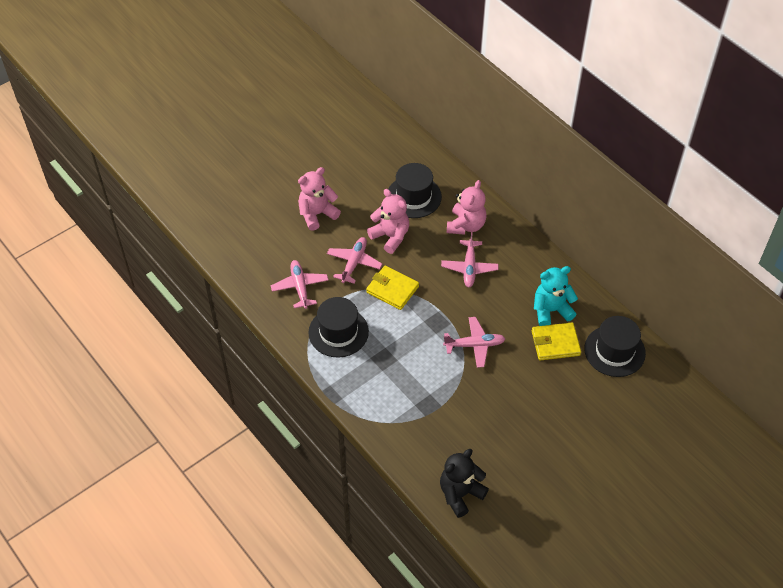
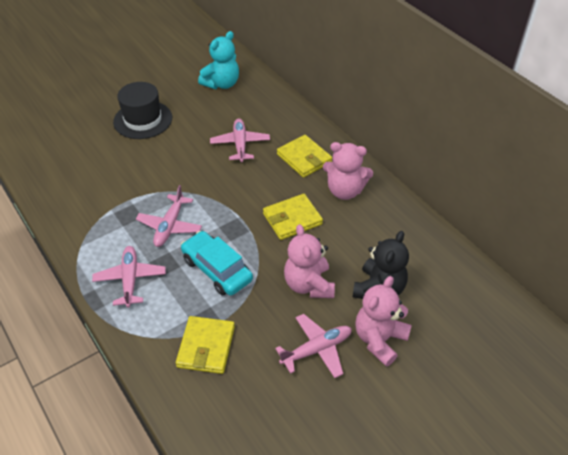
black hat: 3 -> 1
turquoise car: 0 -> 1
yellow wallet: 2 -> 3

